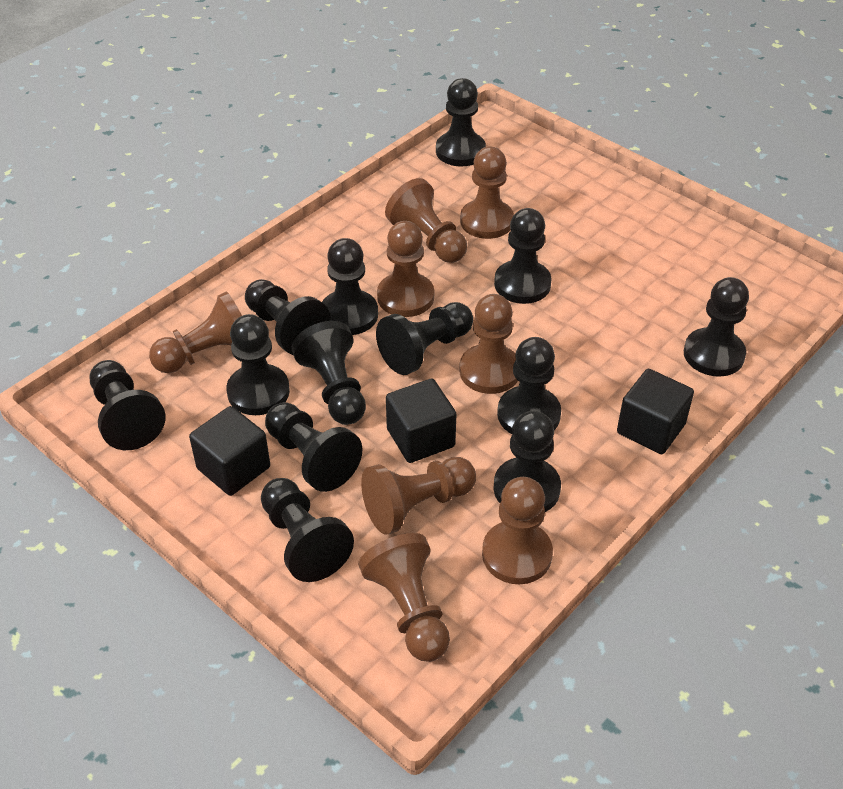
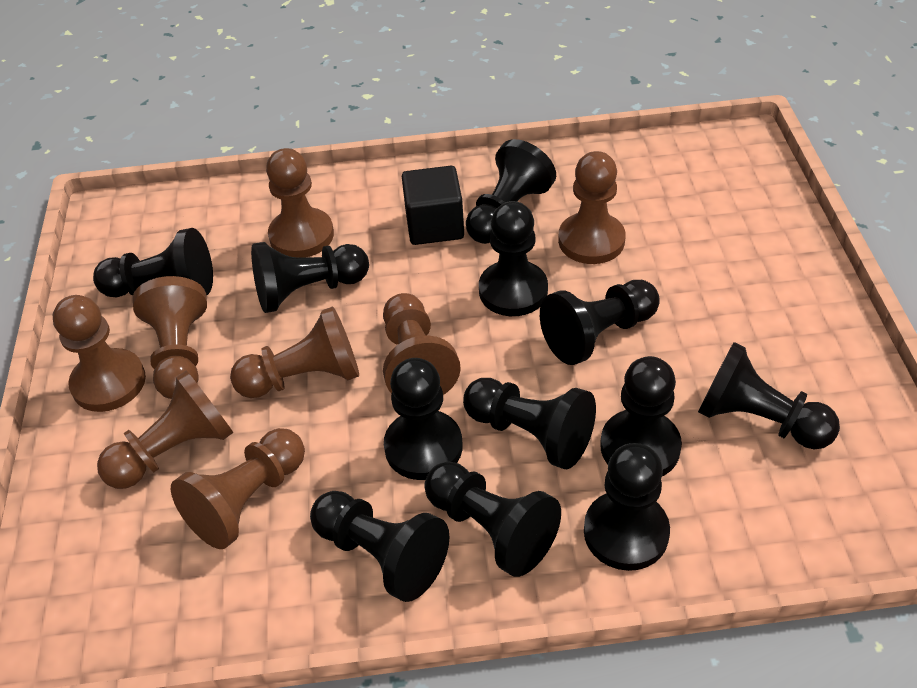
black cube: 3 -> 1
black pawn: 13 -> 12

